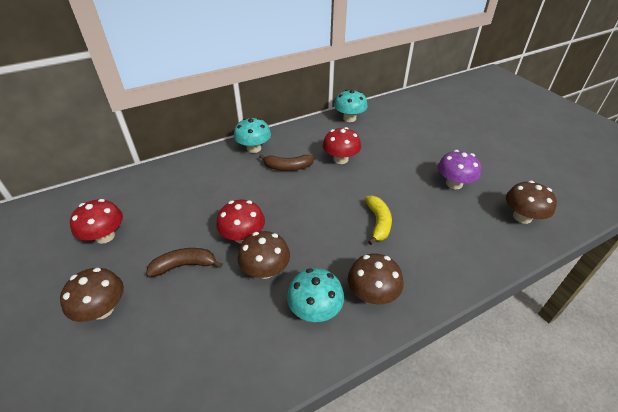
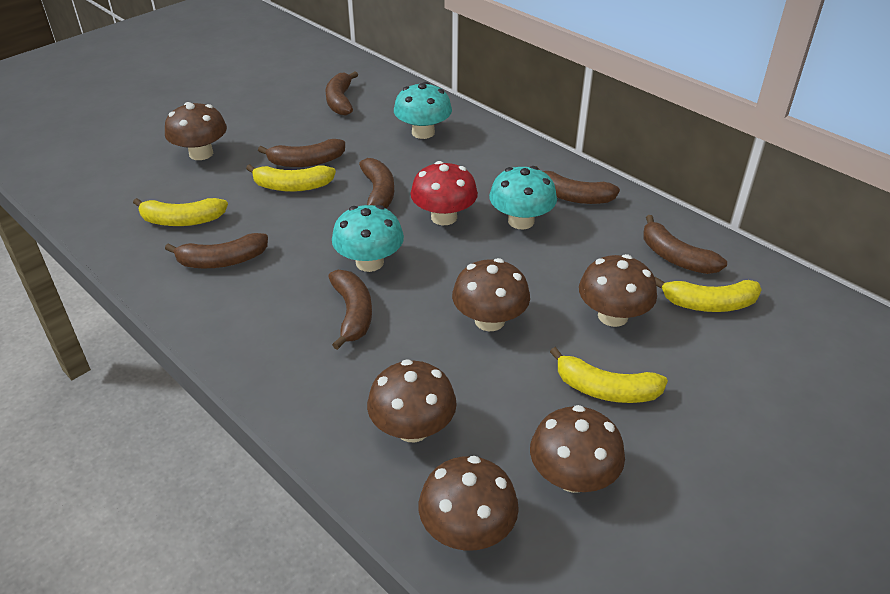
brown banana: 2 -> 7
brown mushroom: 4 -> 6
purple mushroom: 1 -> 0
red mushroom: 3 -> 1
yellow banana: 1 -> 4

